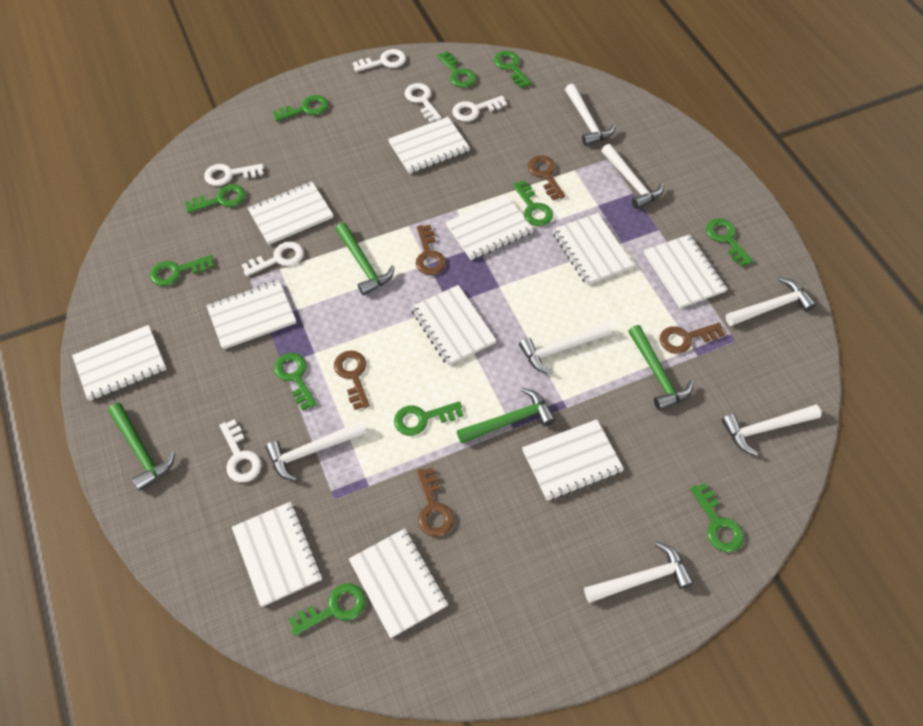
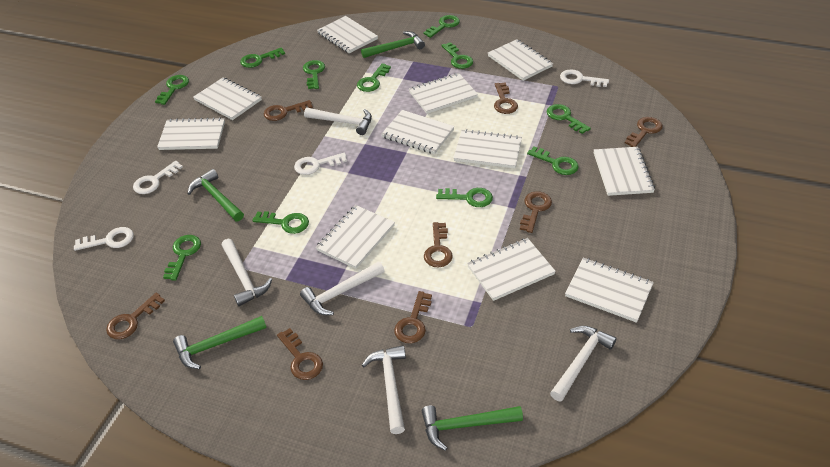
brown key: 5 -> 8
white hammer: 7 -> 5
white key: 6 -> 4

